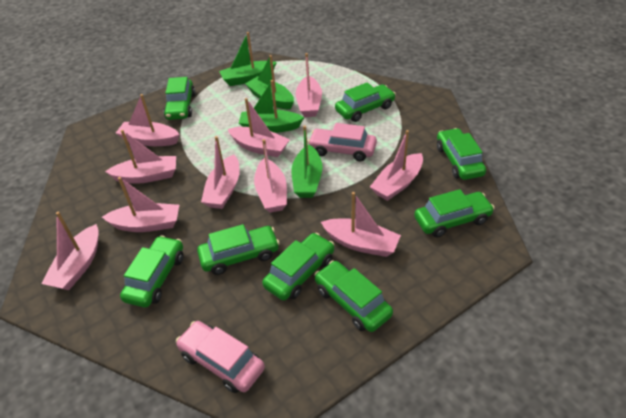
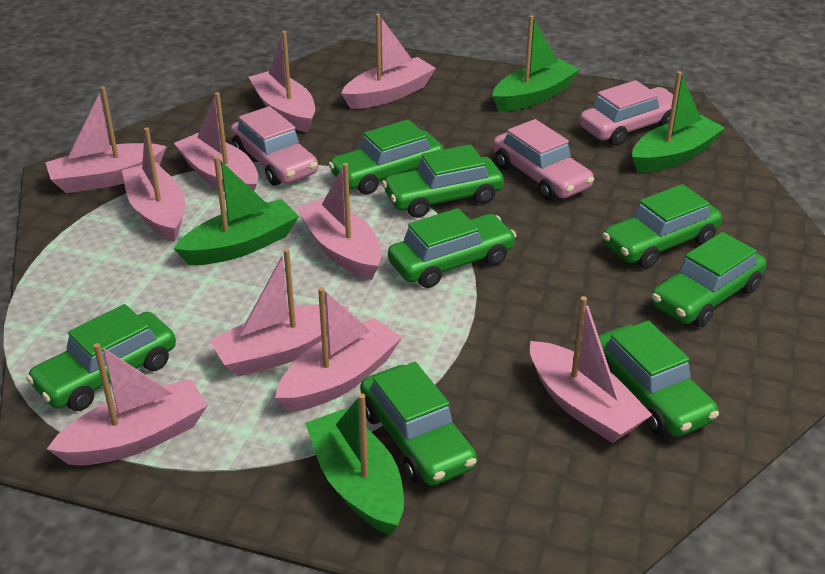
pink car: 2 -> 3

